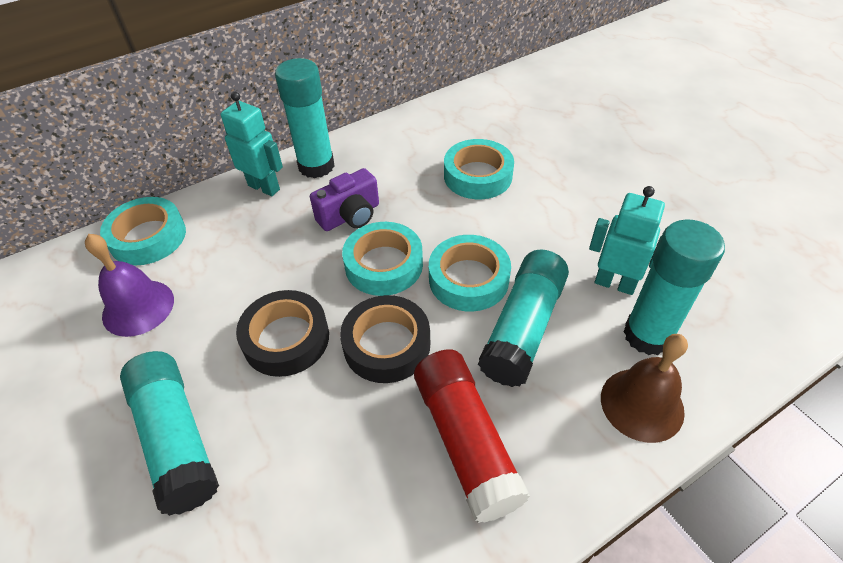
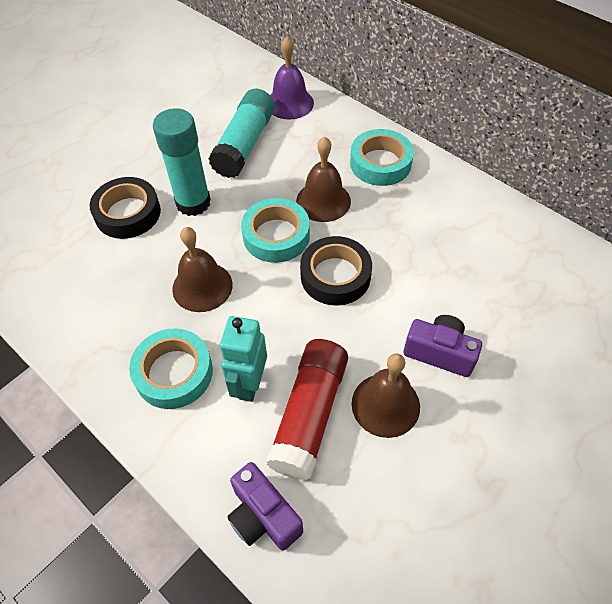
brown bell: 1 -> 3
purple camera: 1 -> 2
turquoise glue stick: 4 -> 2
turquoise robot: 2 -> 1
turquoise tape: 4 -> 3

